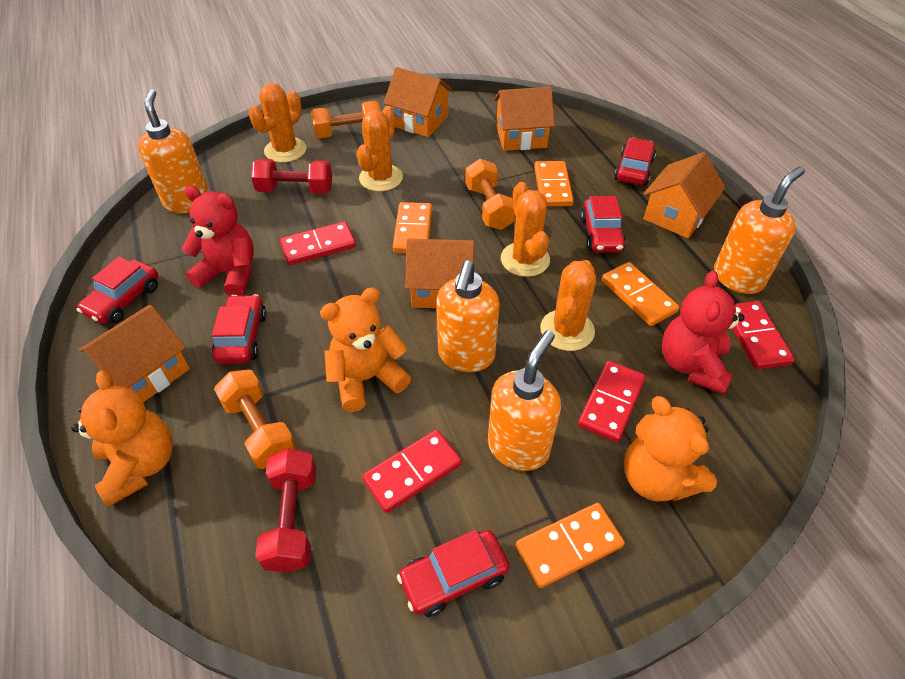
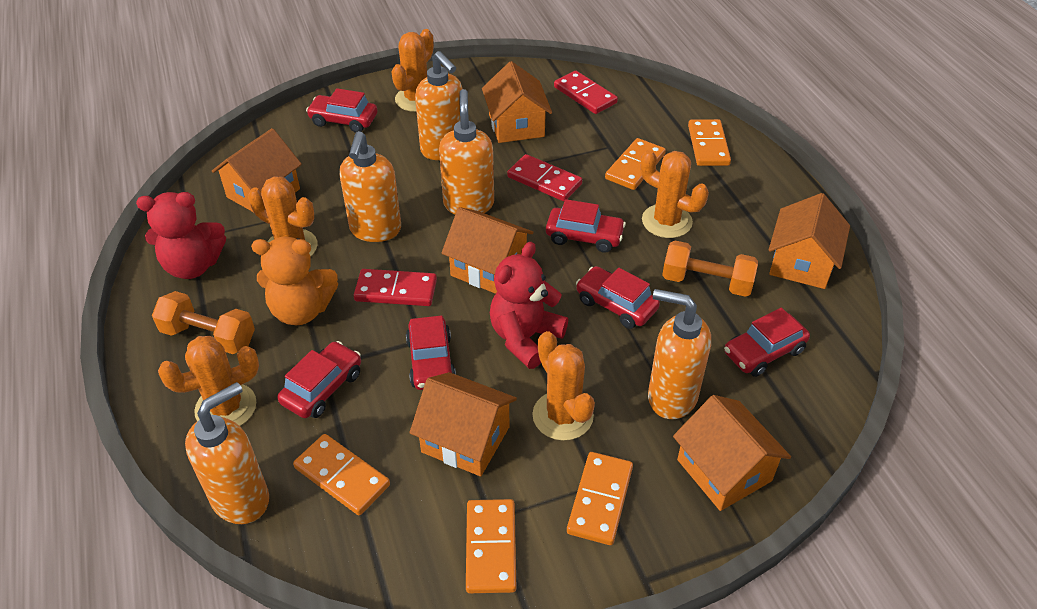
orange cactus: 4 -> 5
orange domino: 4 -> 5
orange dumbbell: 3 -> 2
orange house: 5 -> 6
orange soap dispenser: 4 -> 5
orange teddy bear: 3 -> 1
red car: 5 -> 6
red domino: 4 -> 3
red dumbbell: 2 -> 0

